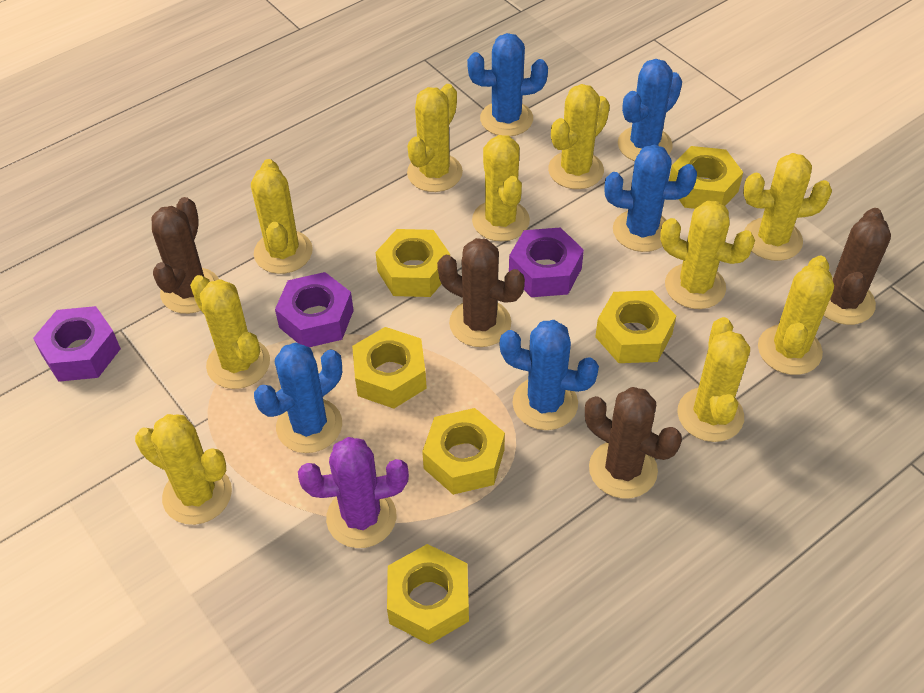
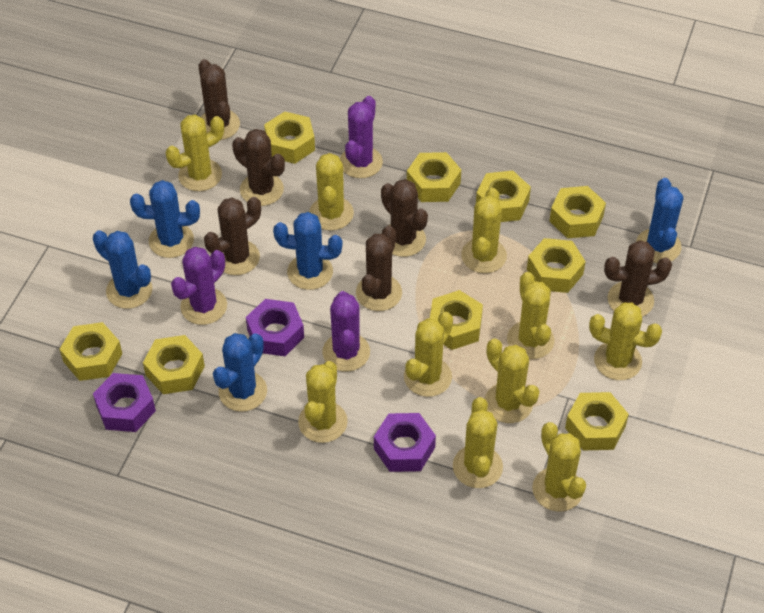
brown cactus: 4 -> 6
purple cactus: 1 -> 3
yellow nut: 6 -> 9

